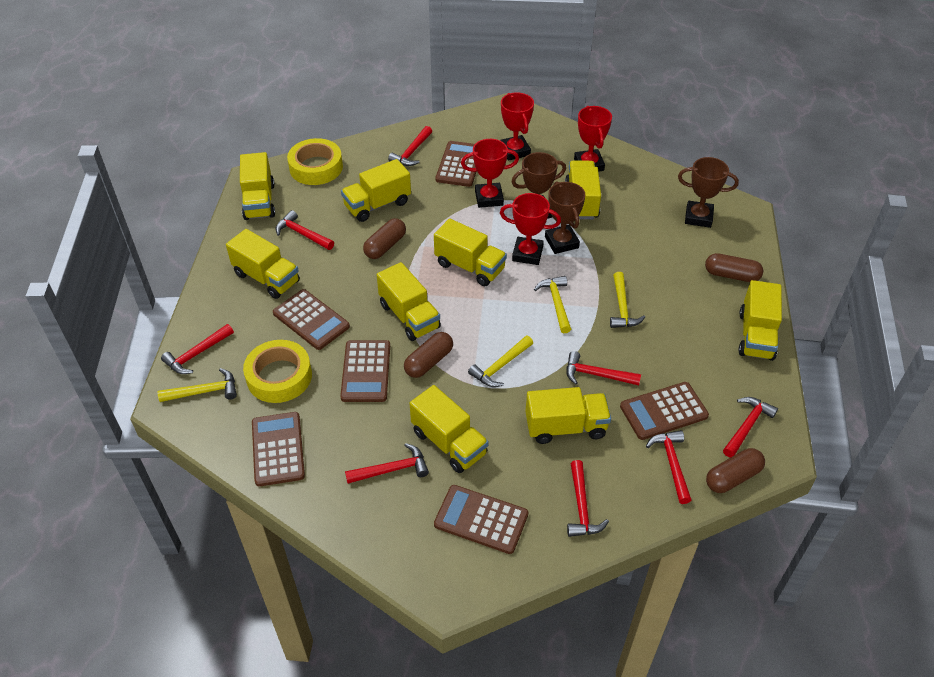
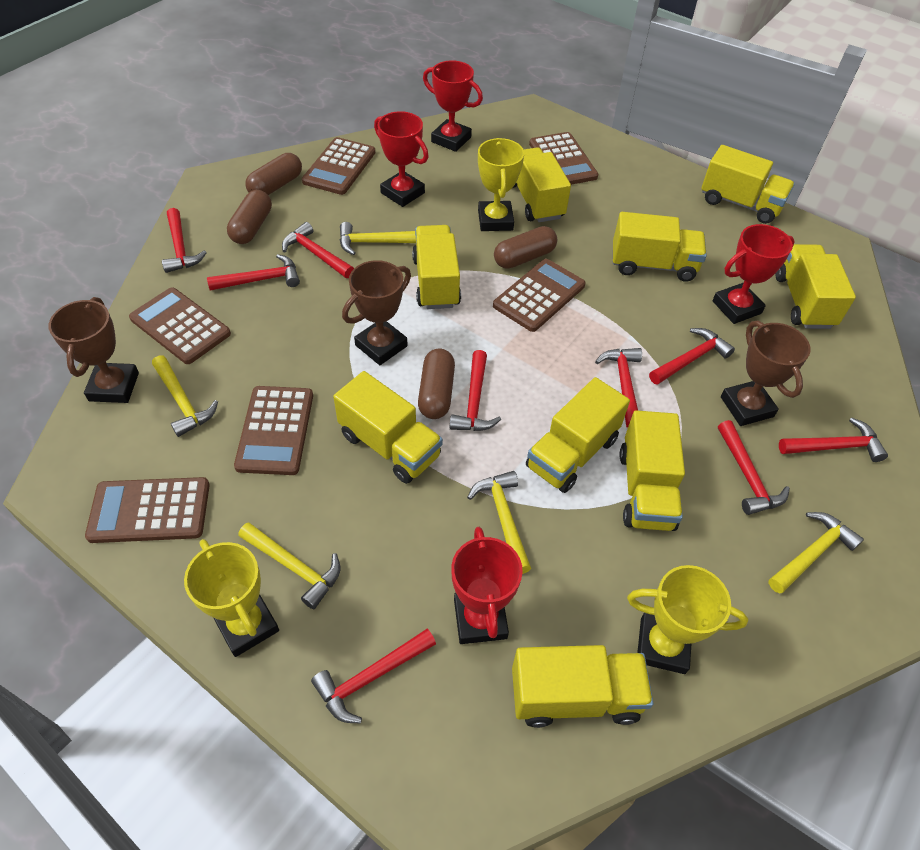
red hammer: 8 -> 9
yellow hammer: 4 -> 5
yellow tape: 2 -> 0
yellow trophy: 0 -> 3

